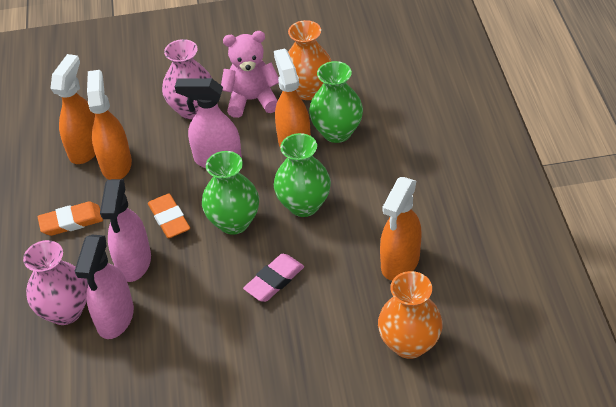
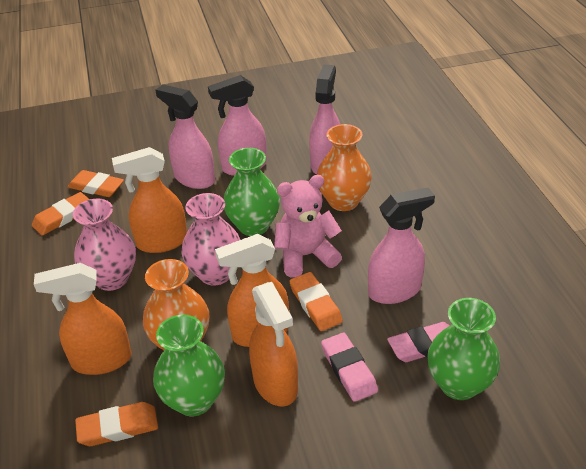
orange eraser: 2 -> 4
pink eraser: 1 -> 2
pink spray bottle: 3 -> 4

